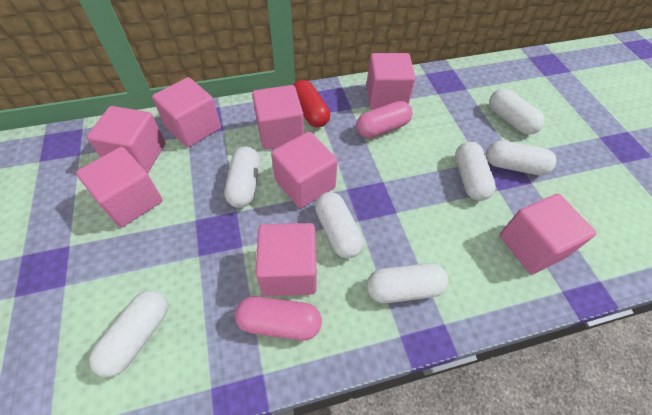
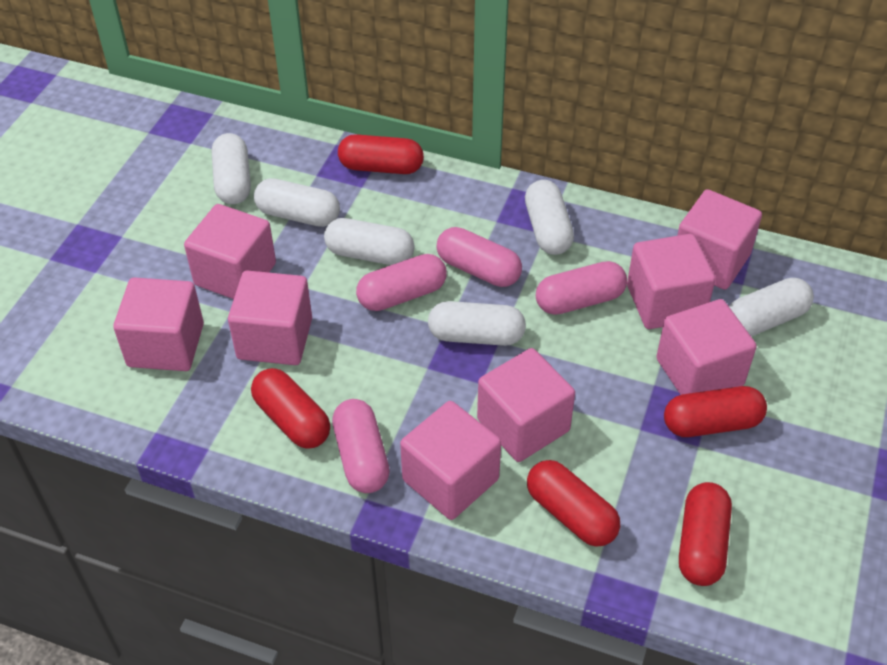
pink capsule: 2 -> 4
red capsule: 1 -> 5
white capsule: 7 -> 6

